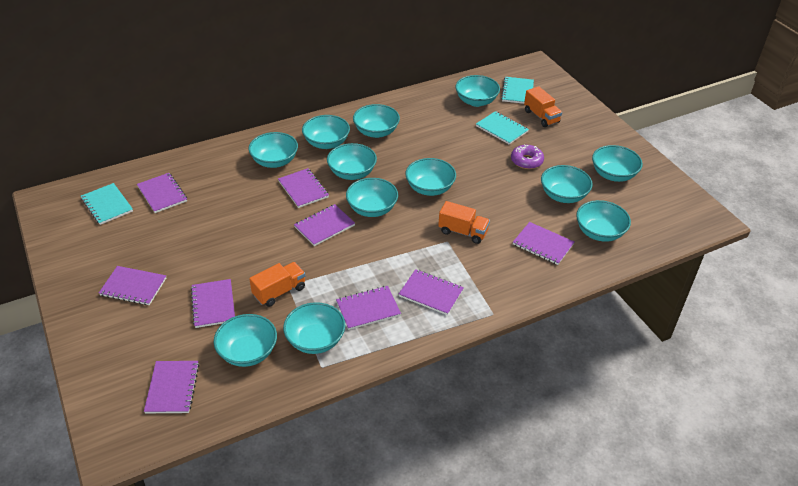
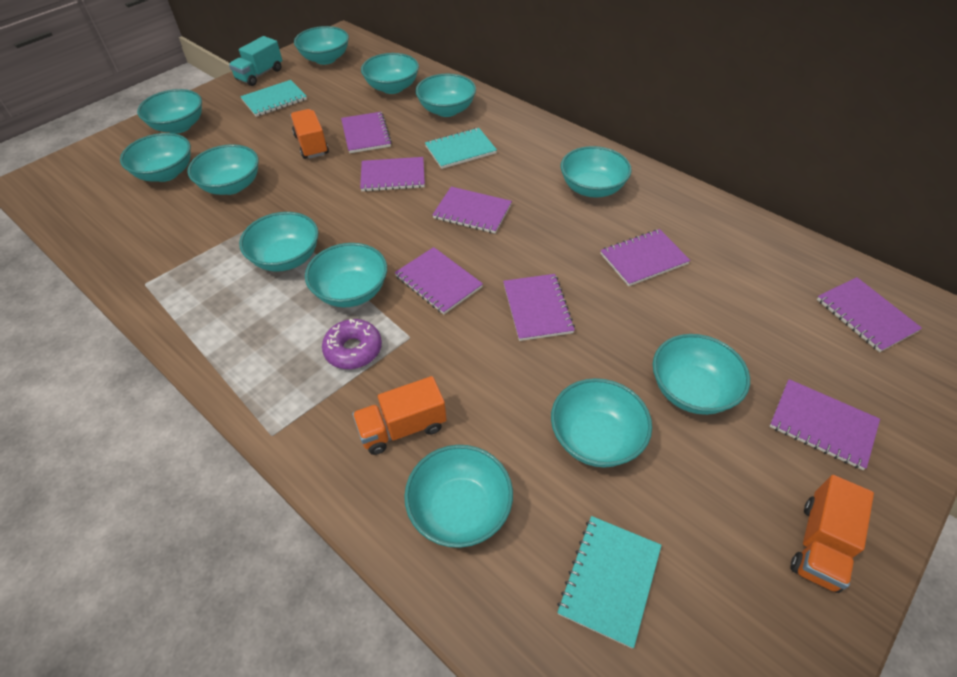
purple notebook: 9 -> 8
turquoise truck: 0 -> 1

